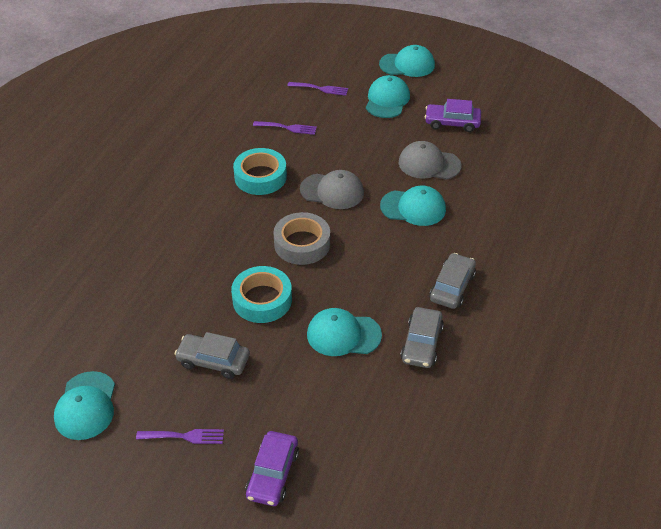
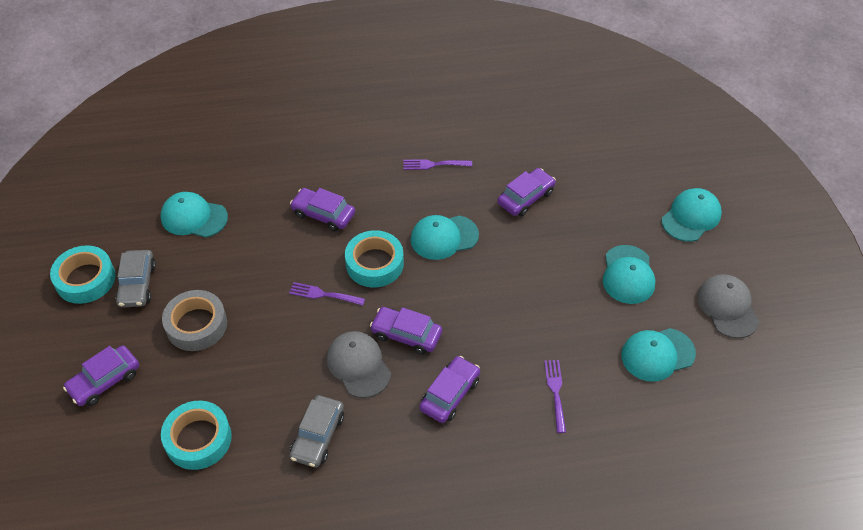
grey car: 3 -> 2
purple car: 2 -> 5
turquoise tape: 2 -> 3

